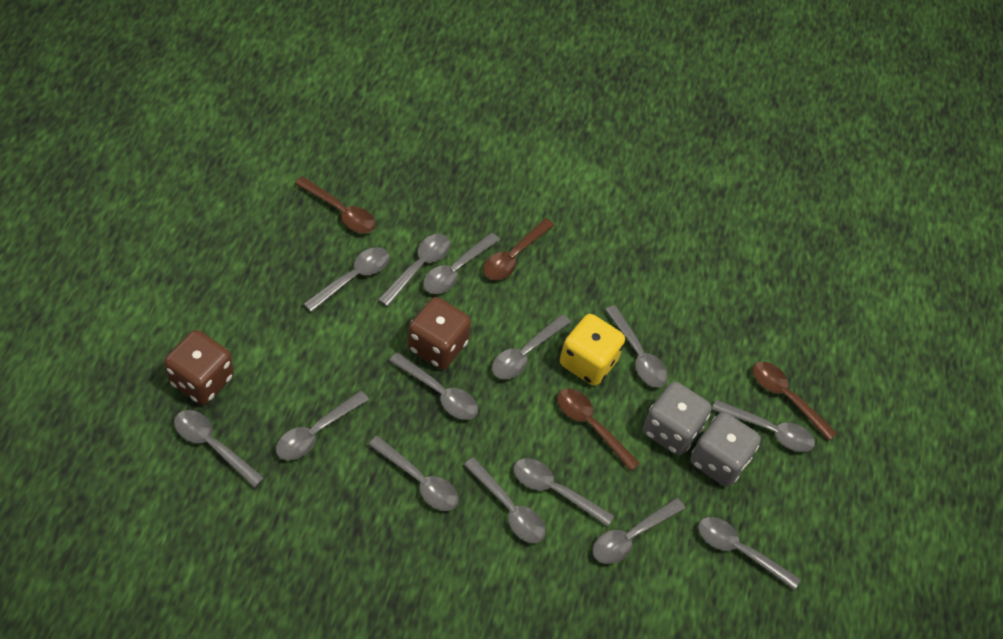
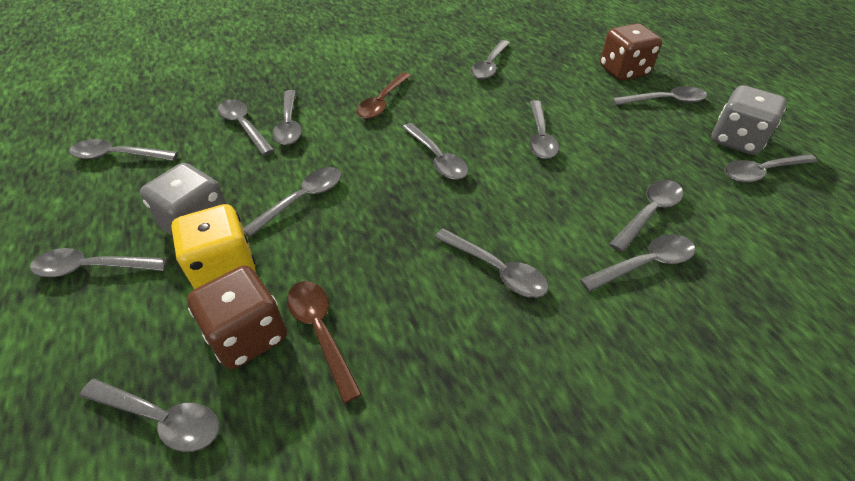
brown spoon: 4 -> 2

